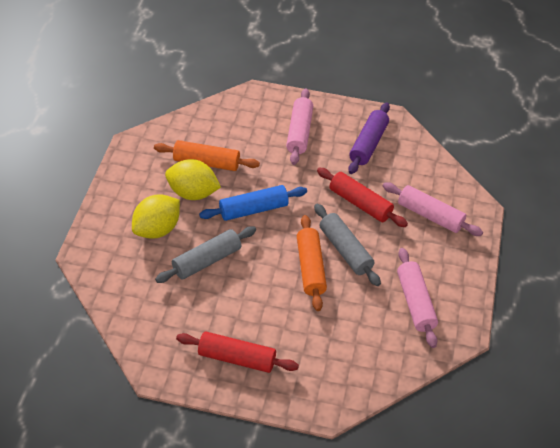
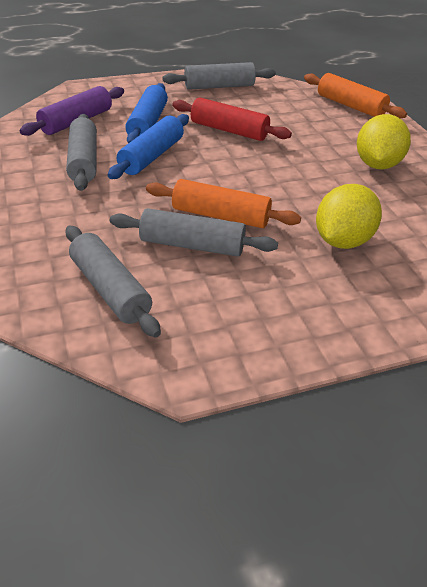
blue rolling pin: 1 -> 2
grey rolling pin: 2 -> 4
pink rolling pin: 3 -> 0
red rolling pin: 2 -> 1

